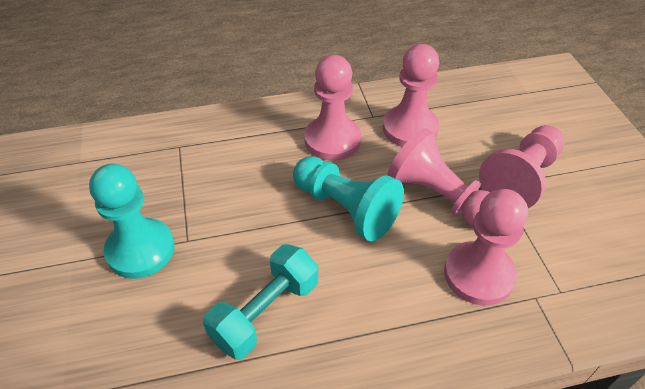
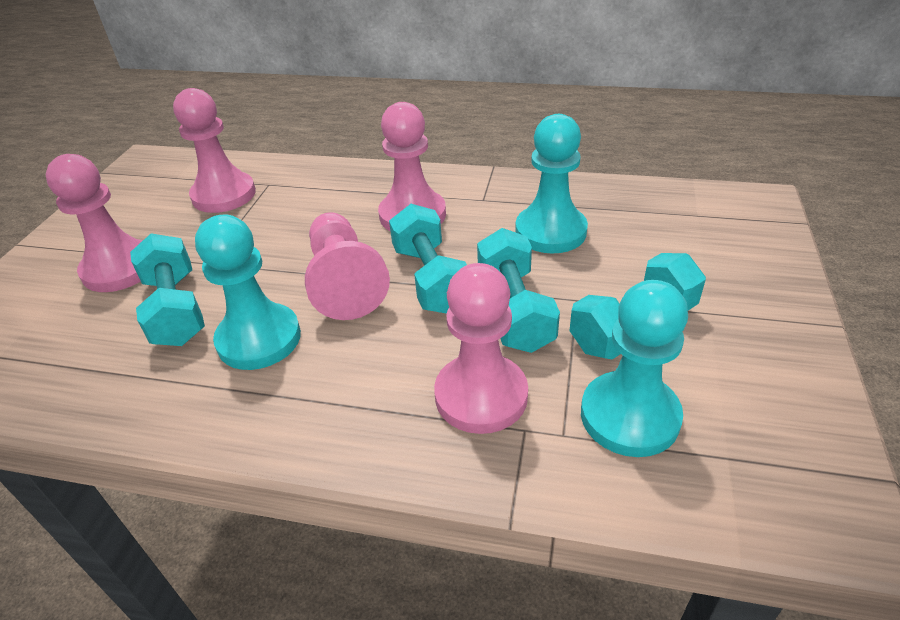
turquoise dumbbell: 1 -> 4
turquoise pawn: 2 -> 3

